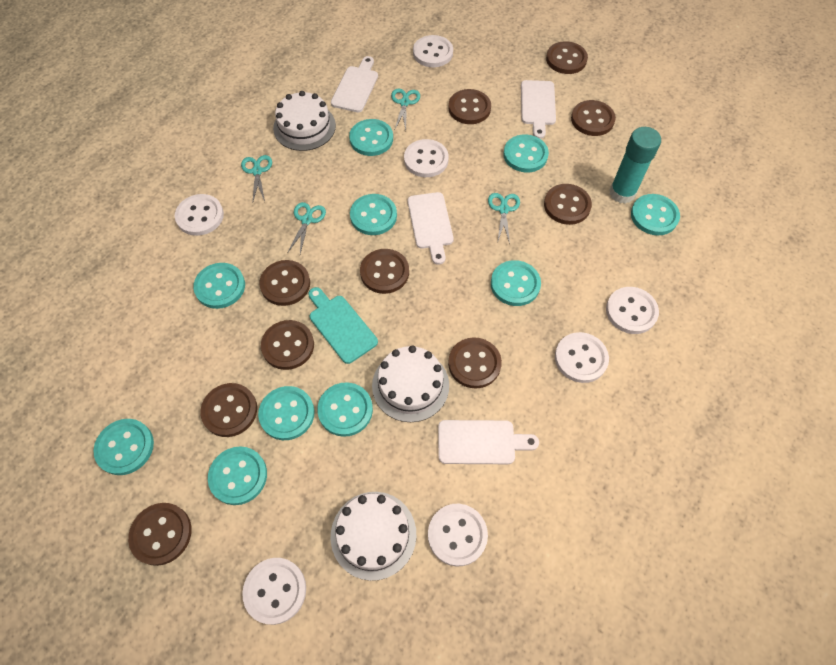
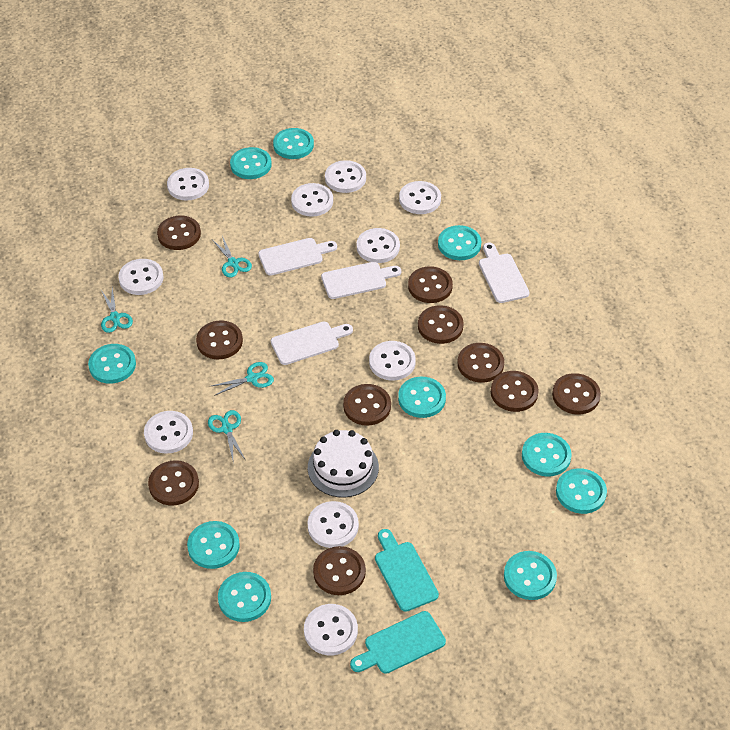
turquoise cutting board: 1 -> 2
turquoise glue stick: 1 -> 0
white button: 7 -> 10
white cake: 3 -> 1

